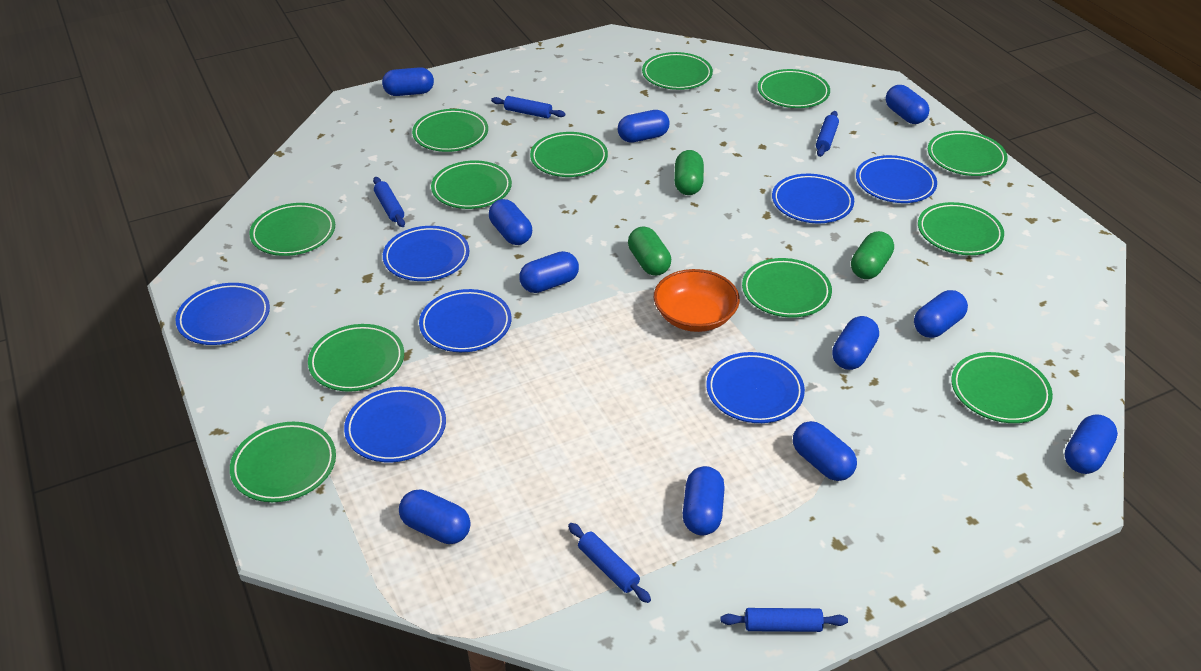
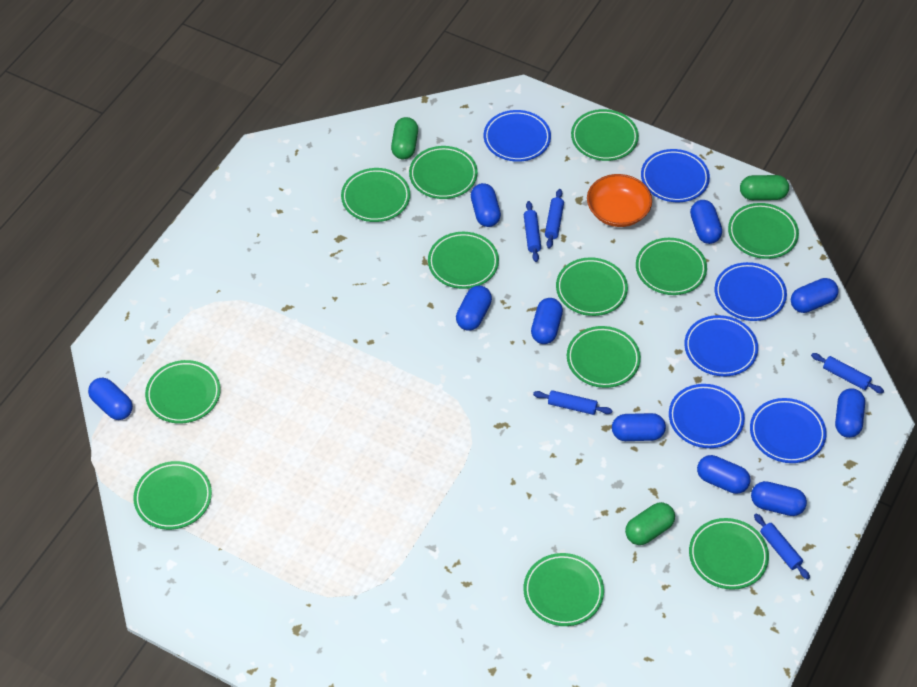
blue capsule: 11 -> 10
blue plate: 7 -> 6

